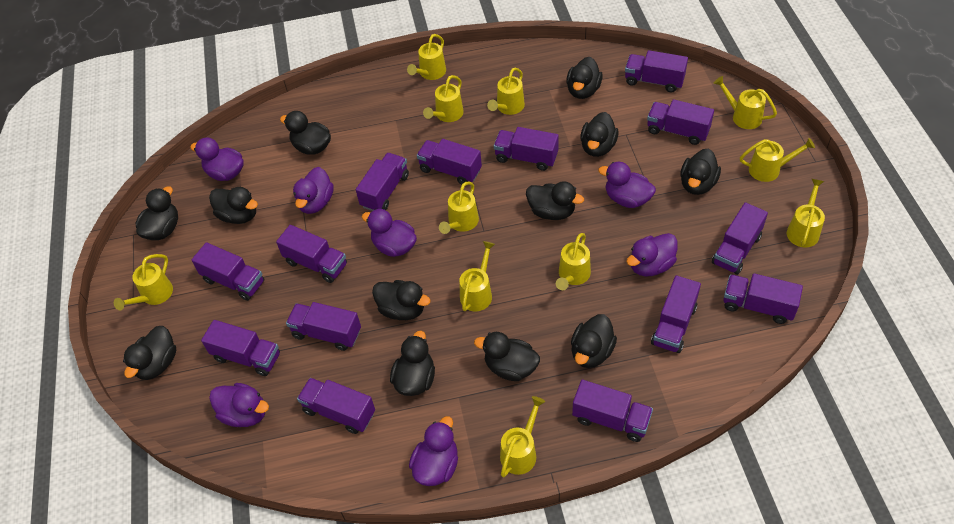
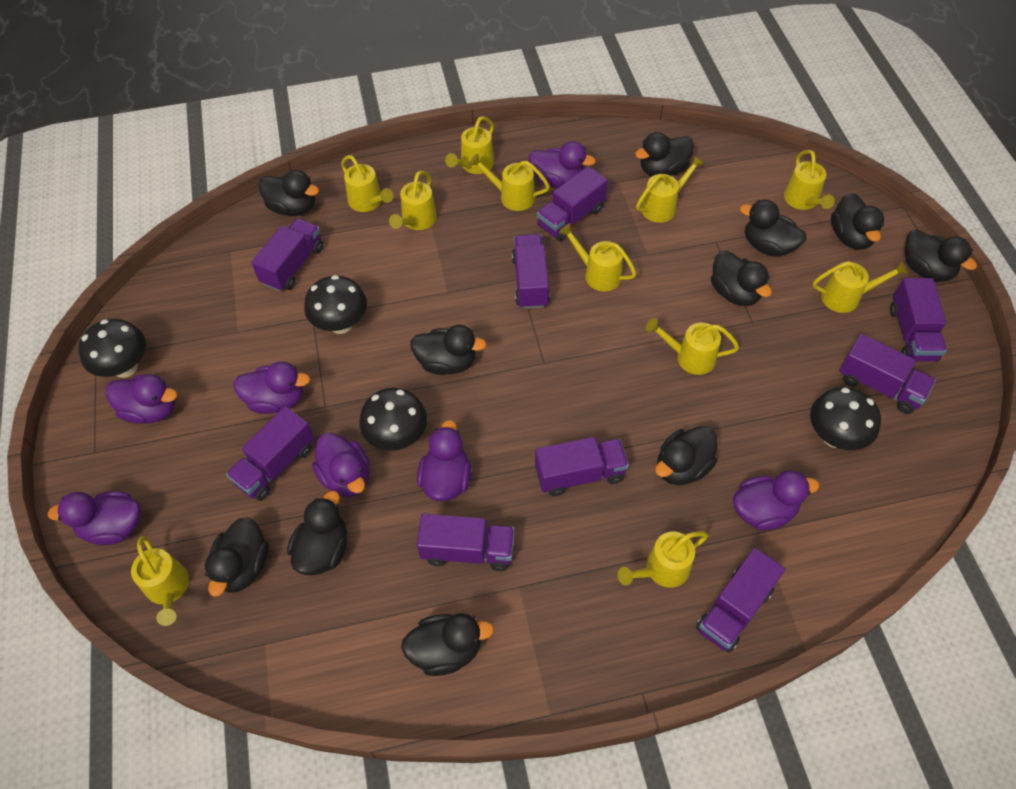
black duck: 12 -> 11
black mushroom: 0 -> 4
purple truck: 14 -> 9

